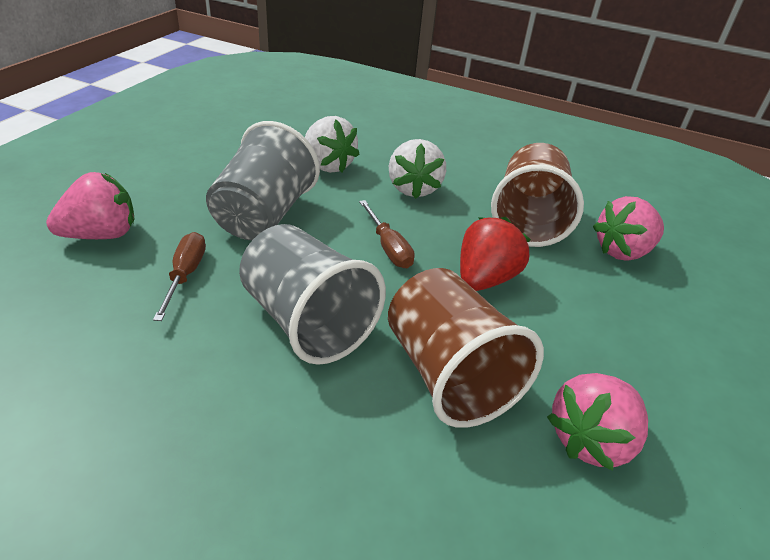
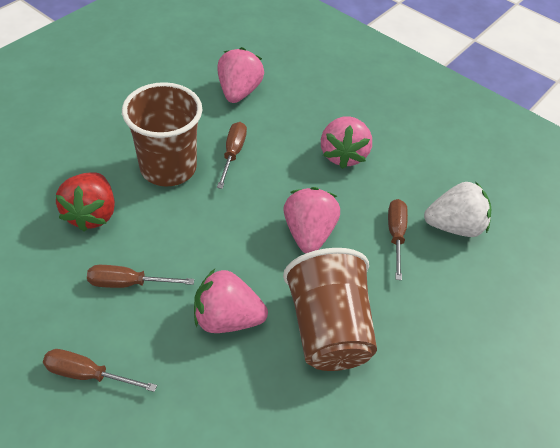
brown screwdriver: 2 -> 4
grey cup: 2 -> 0
pink strawberry: 3 -> 4
white strawberry: 2 -> 1

